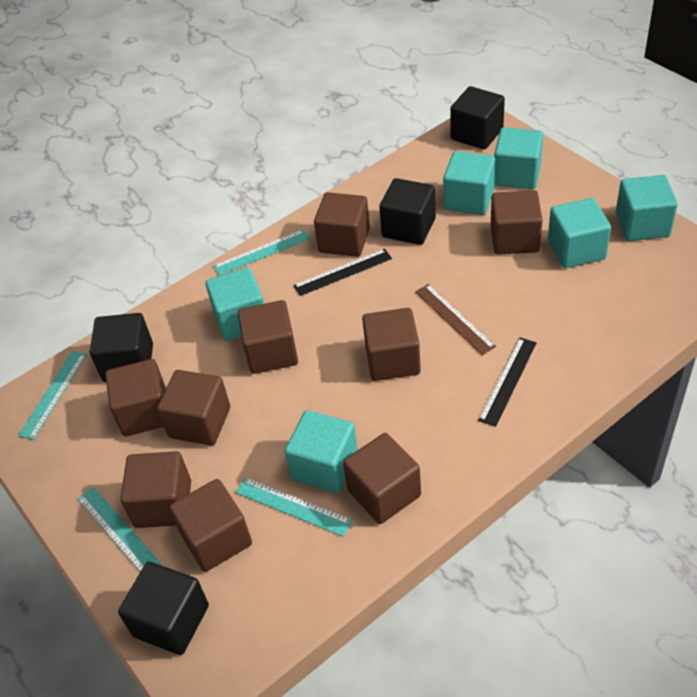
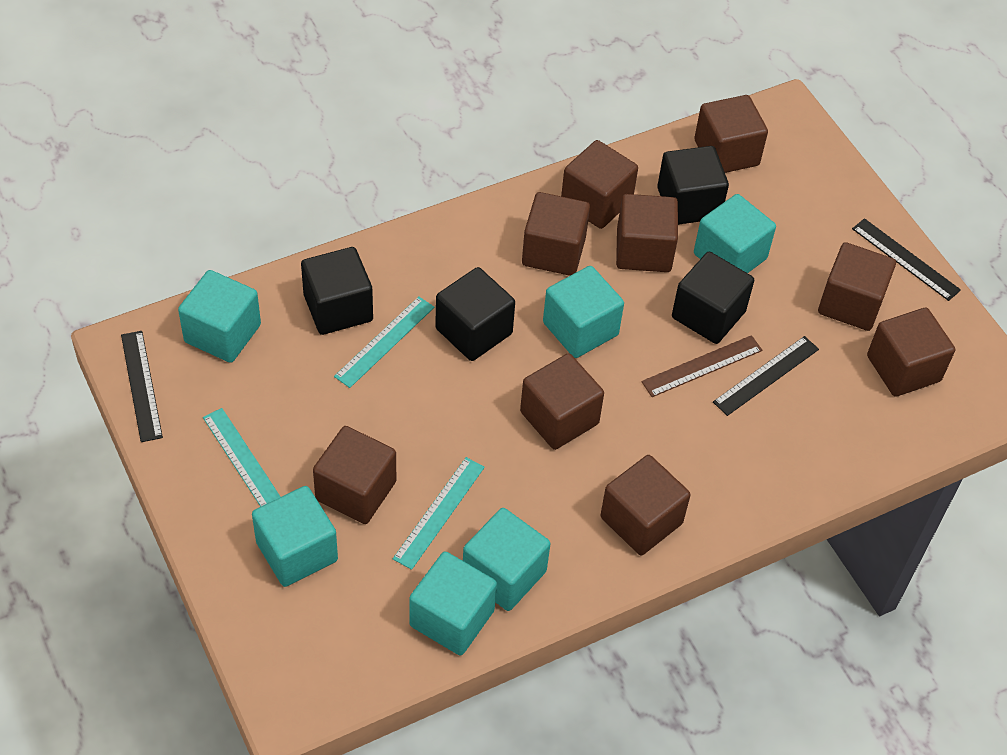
black ruler: 2 -> 3
turquoise ruler: 4 -> 3

